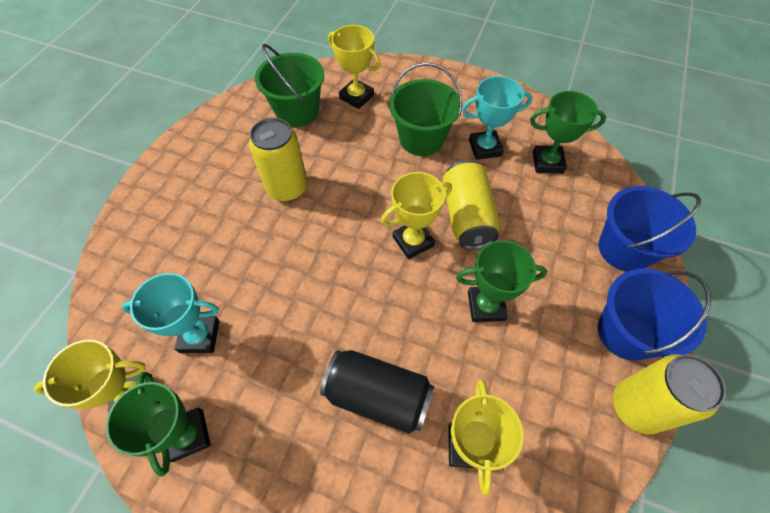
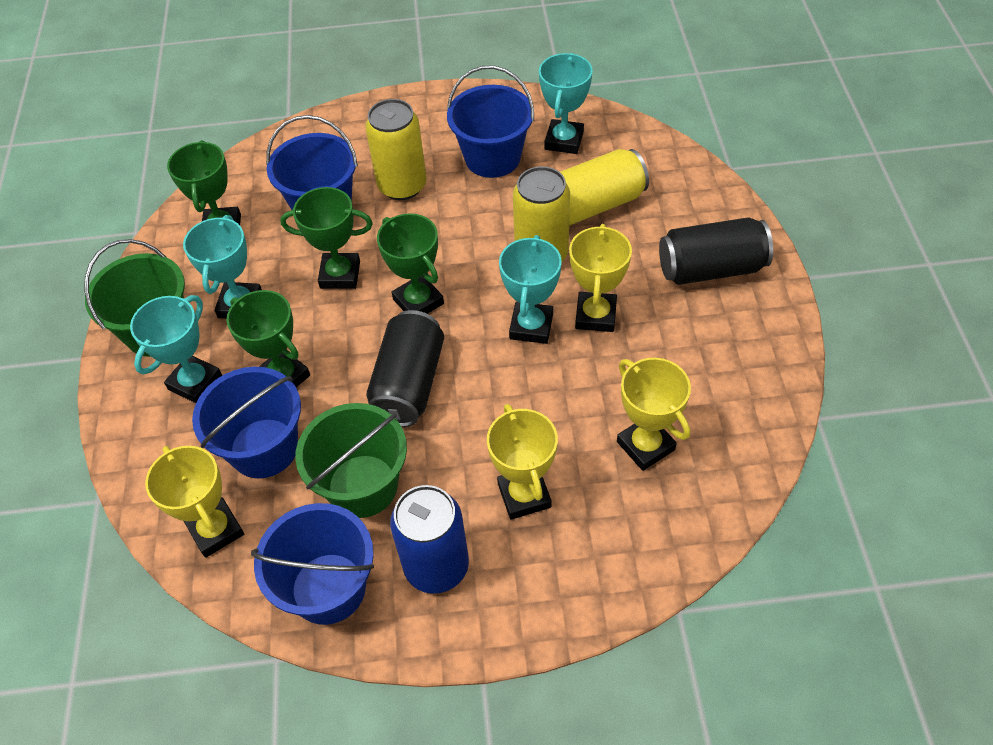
black can: 1 -> 2
blue bucket: 2 -> 4
blue can: 0 -> 1
green trophy: 3 -> 4
turquoise trophy: 2 -> 4

